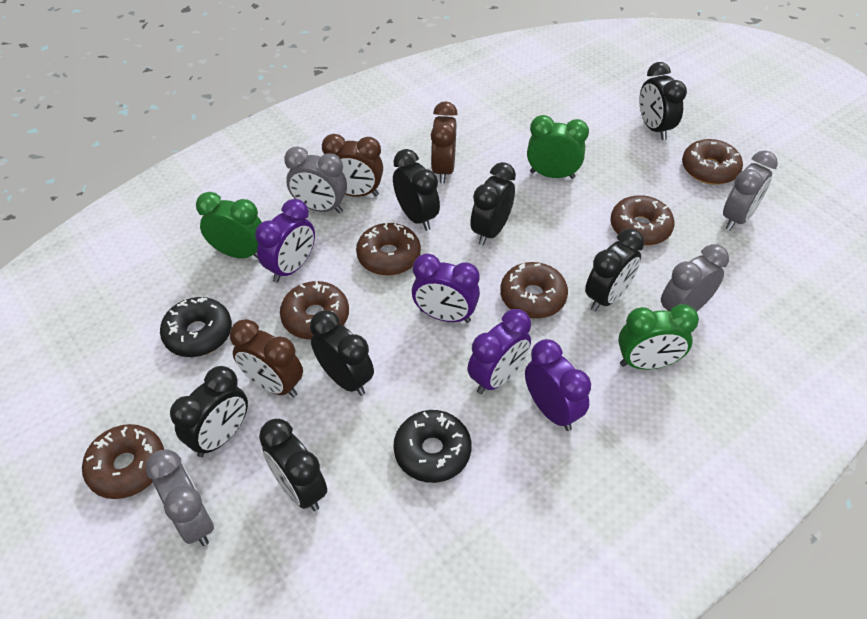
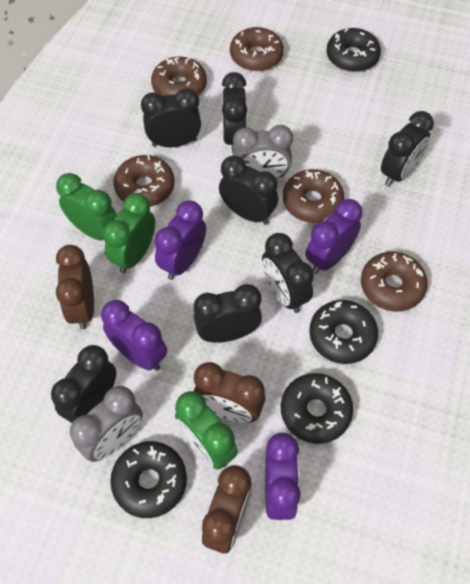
black donut: 2 -> 4
brown donut: 6 -> 5
grey clock: 4 -> 2

